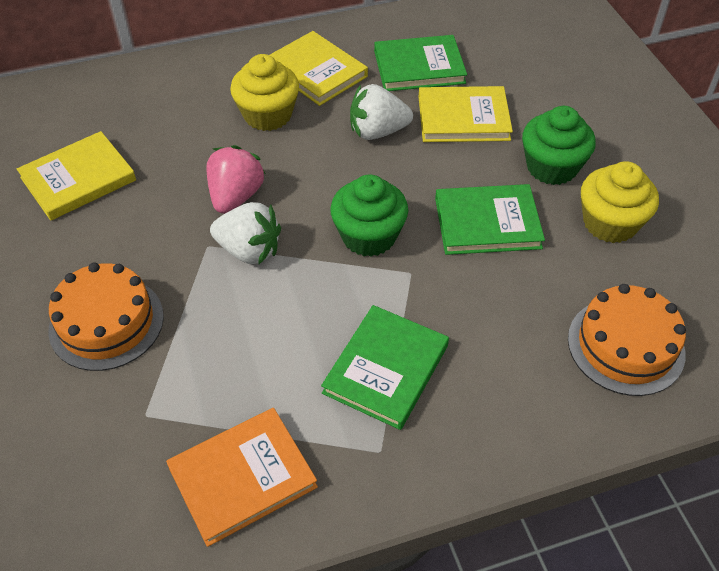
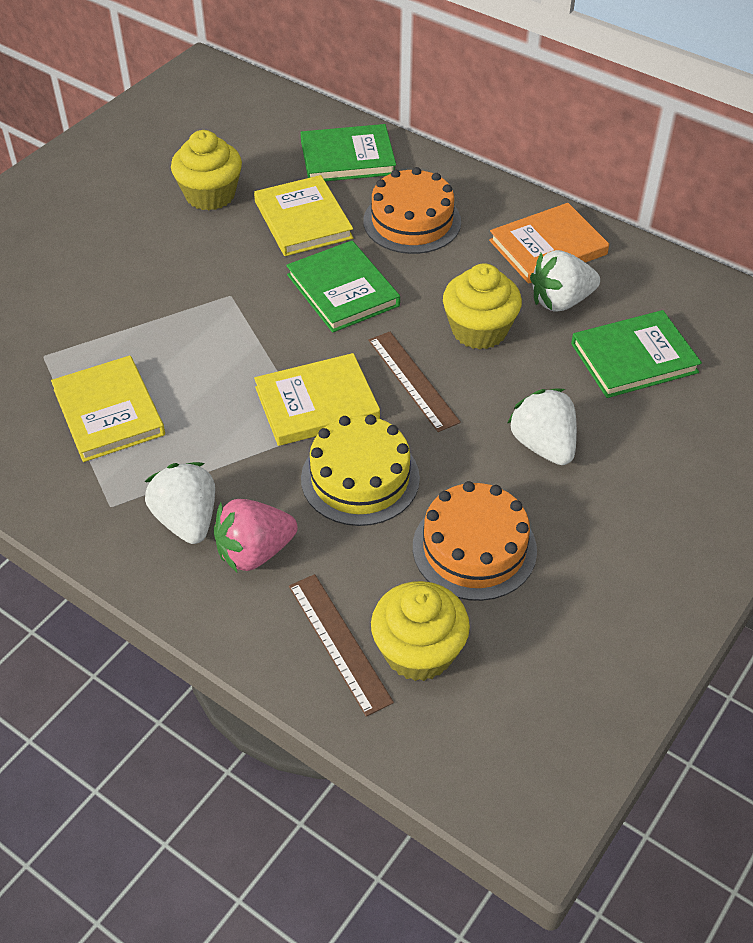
brown ruler: 0 -> 2
green cupcake: 2 -> 0
white strawberry: 2 -> 3
yellow cake: 0 -> 1
yellow cupcake: 2 -> 3

